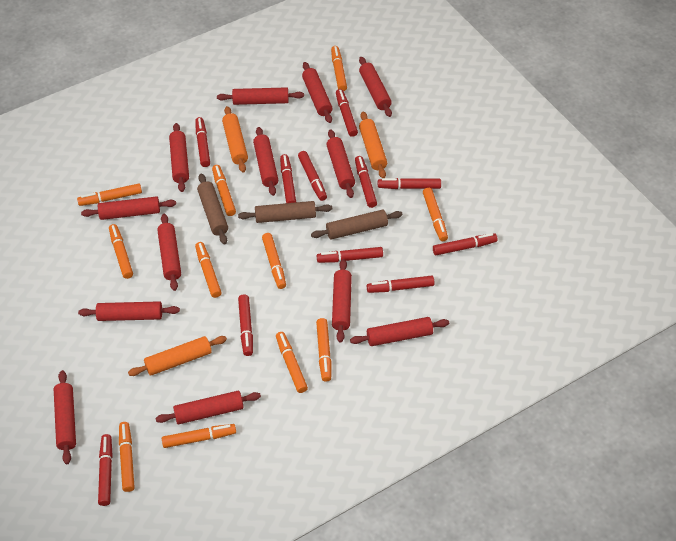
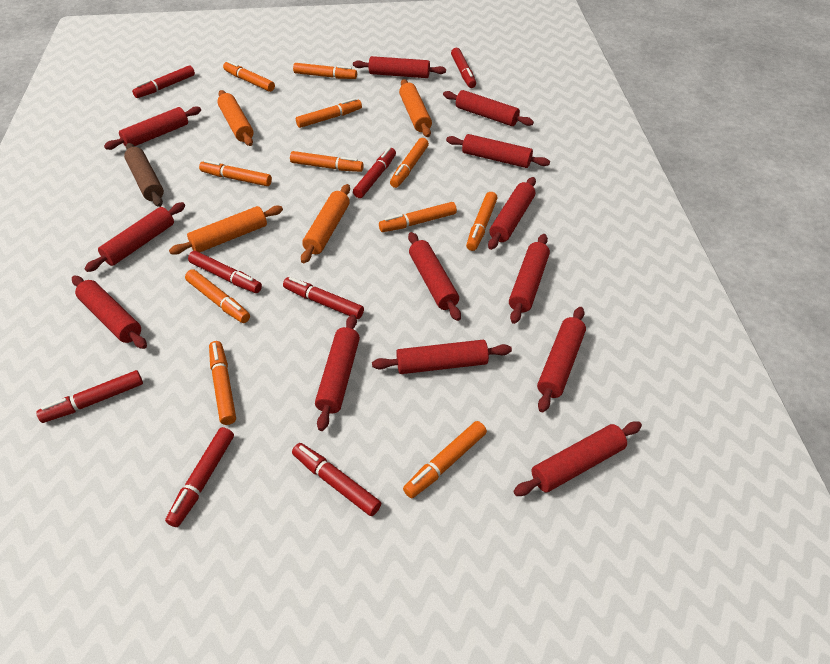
brown rolling pin: 3 -> 1
orange rolling pin: 3 -> 4
red marker: 11 -> 8

